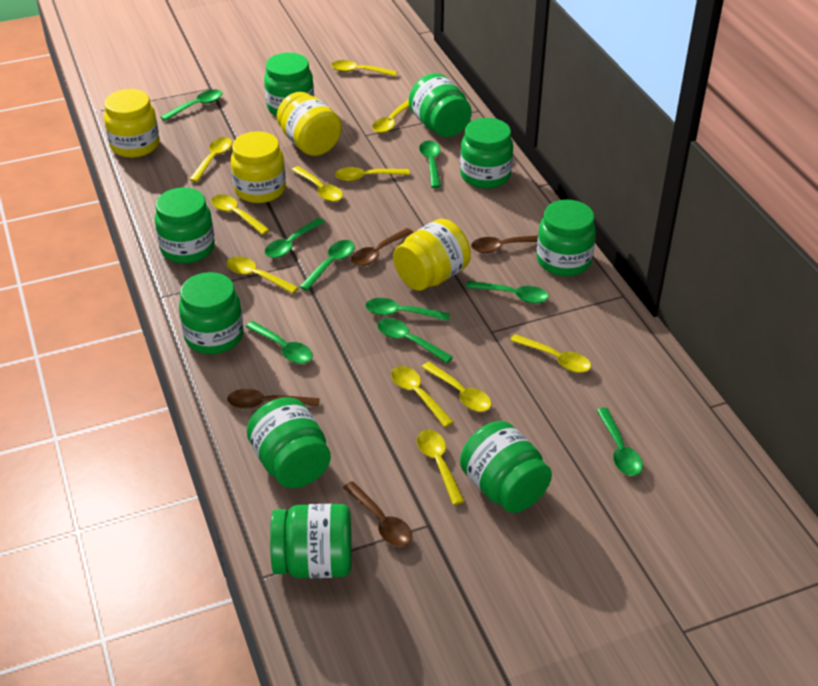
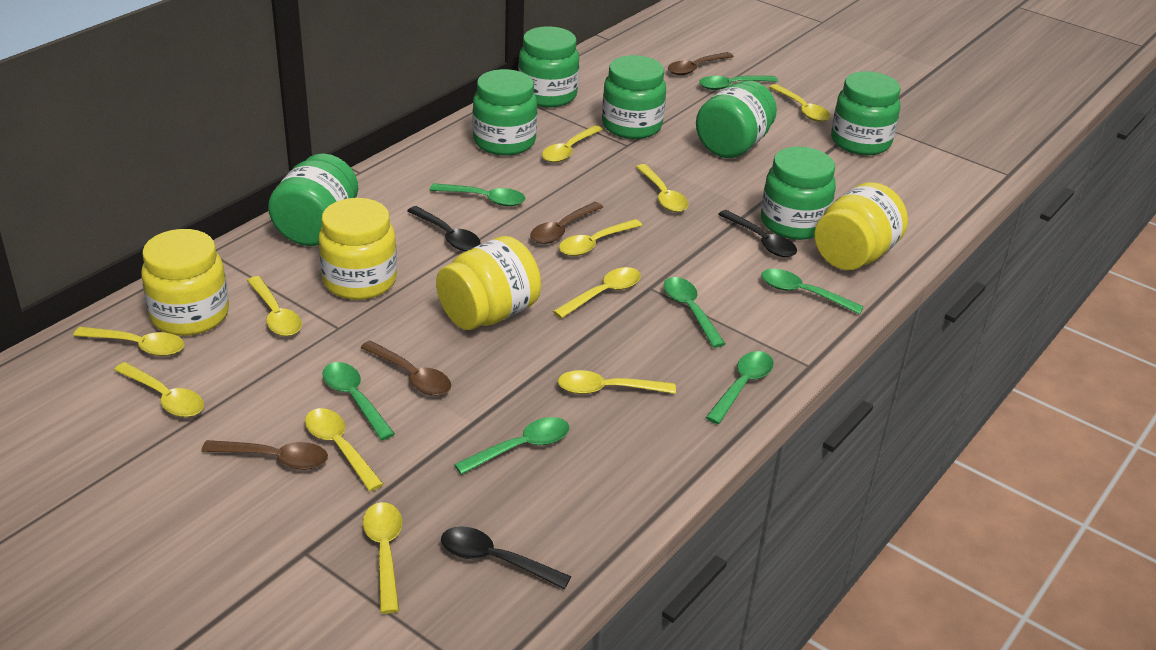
black spoon: 0 -> 3
green jar: 9 -> 7
green spoon: 9 -> 7

